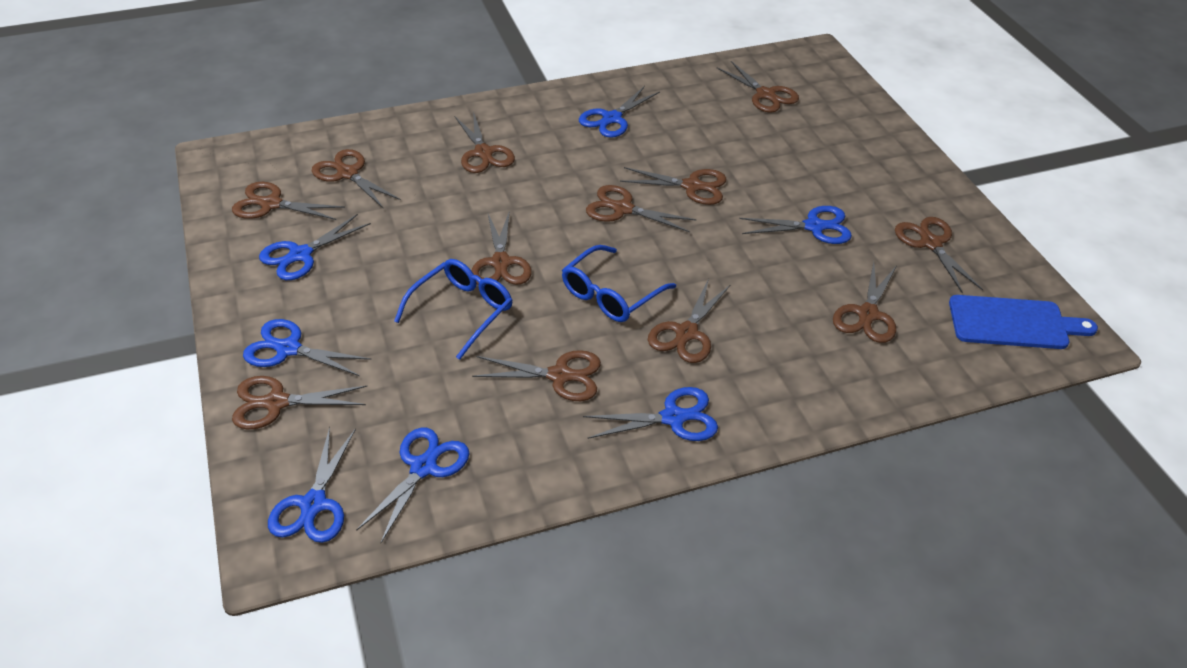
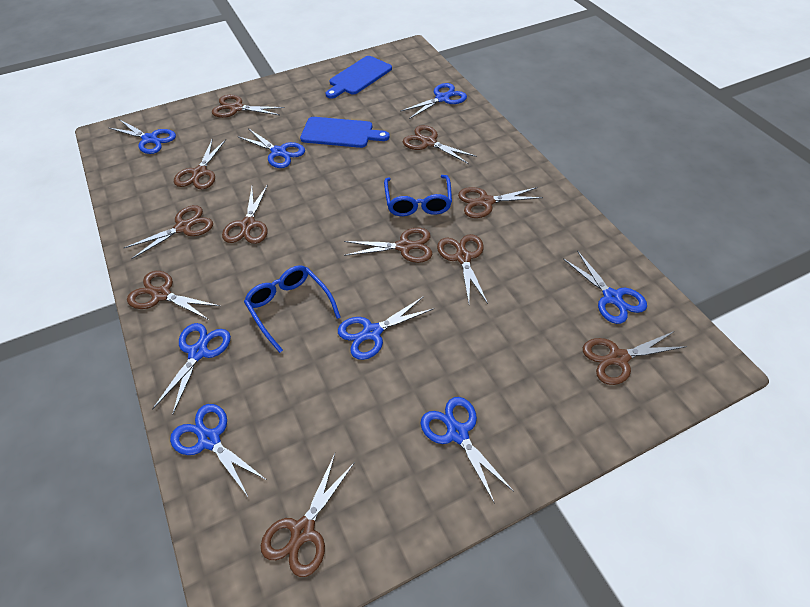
blue cutting board: 1 -> 2
blue scissors: 7 -> 8
brown scissors: 12 -> 11

